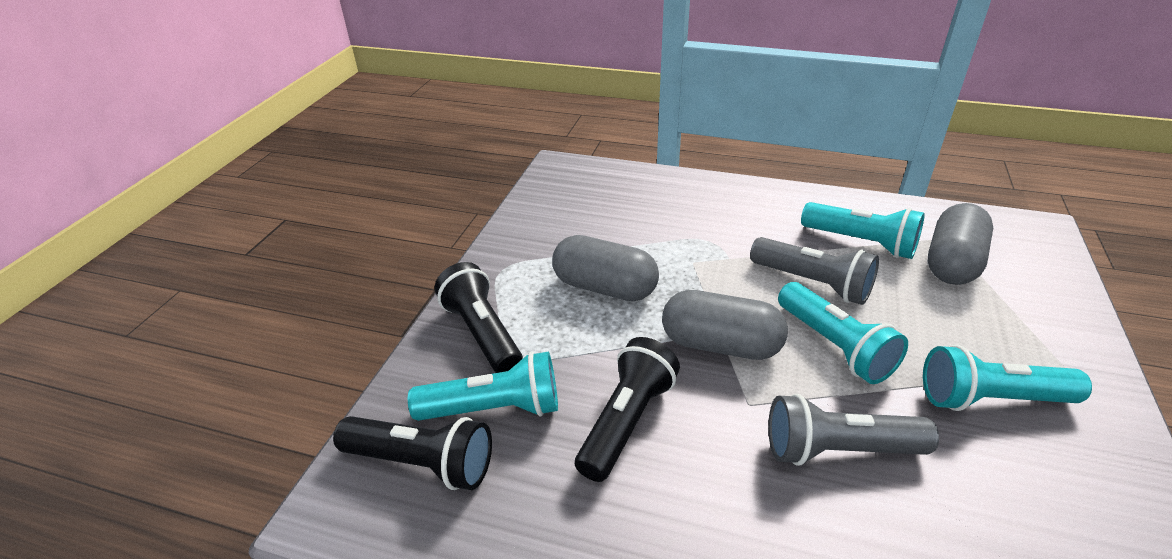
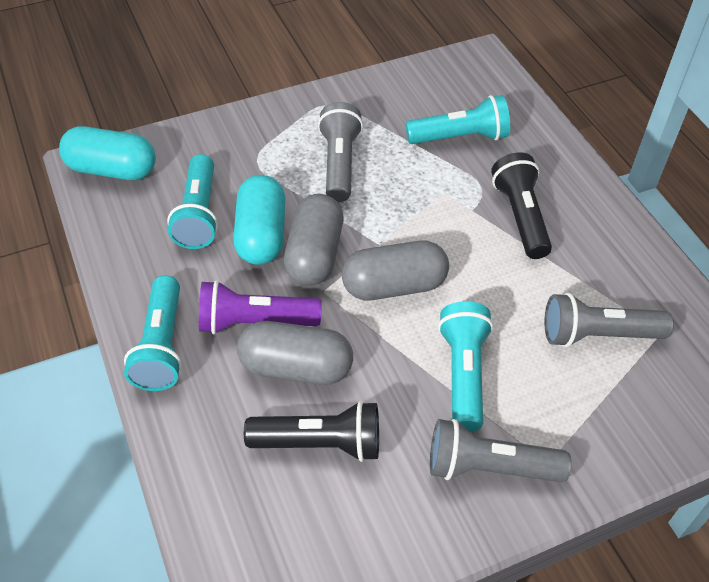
black flashlight: 3 -> 2
grey flashlight: 2 -> 3
purple flashlight: 0 -> 1
turquoise capsule: 0 -> 2

